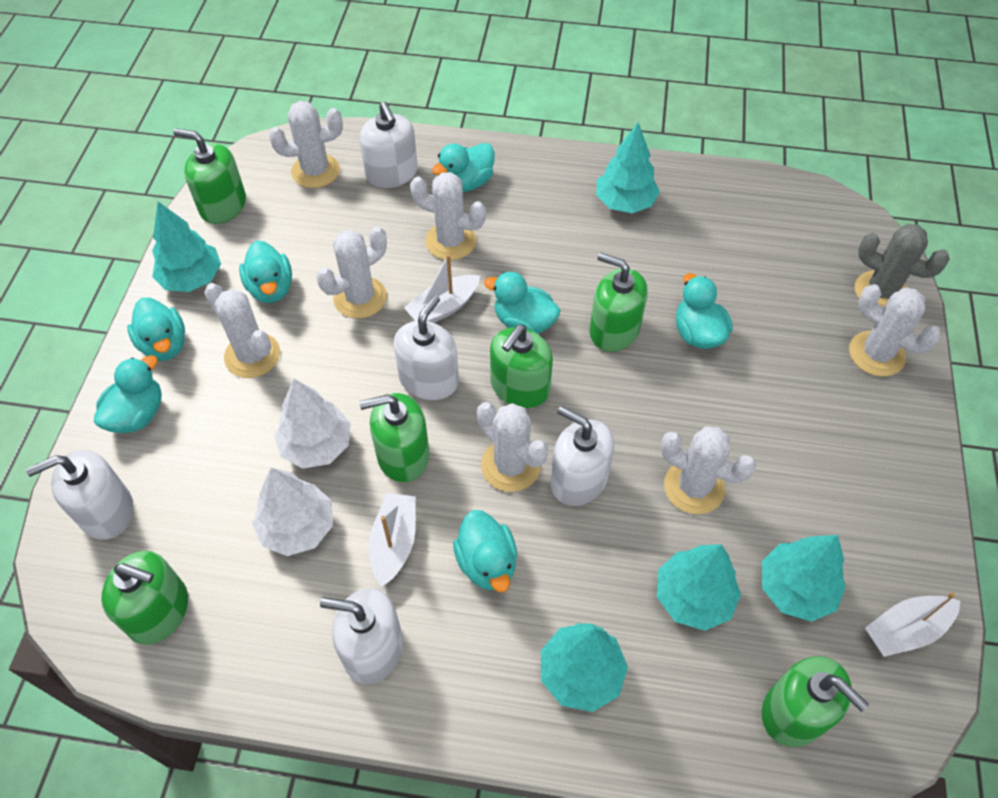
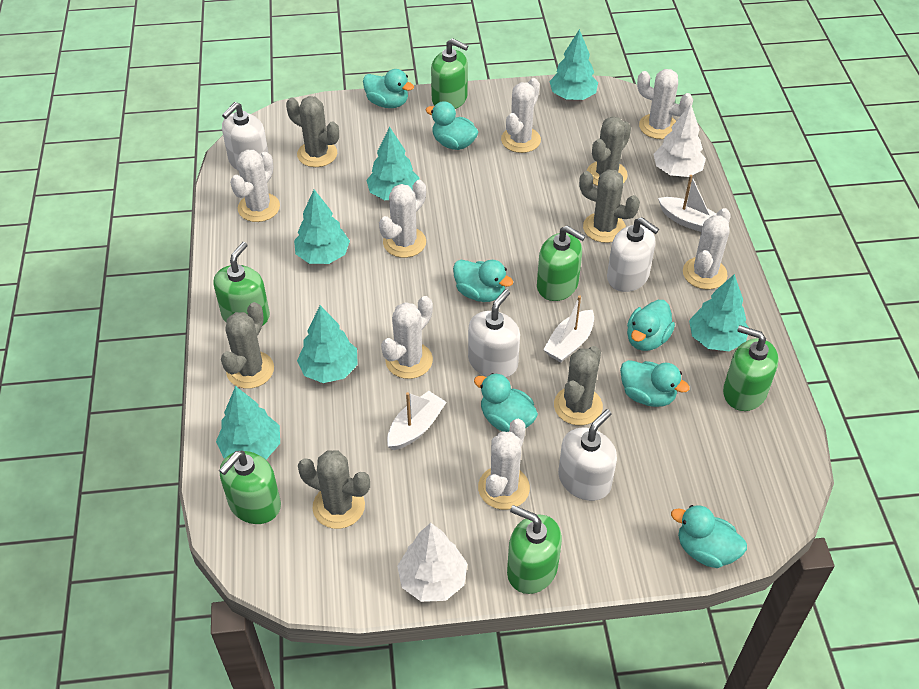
grey cactus: 1 -> 6
turquoise tree: 5 -> 6
white soap dispenser: 5 -> 4

